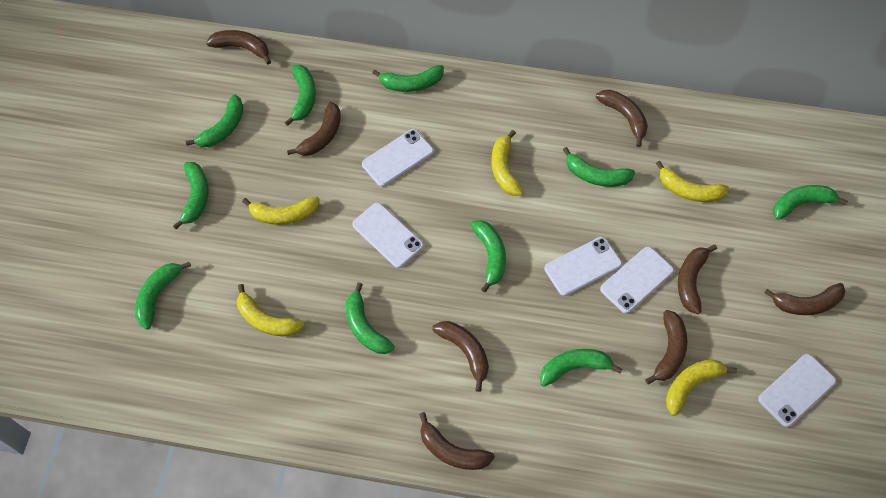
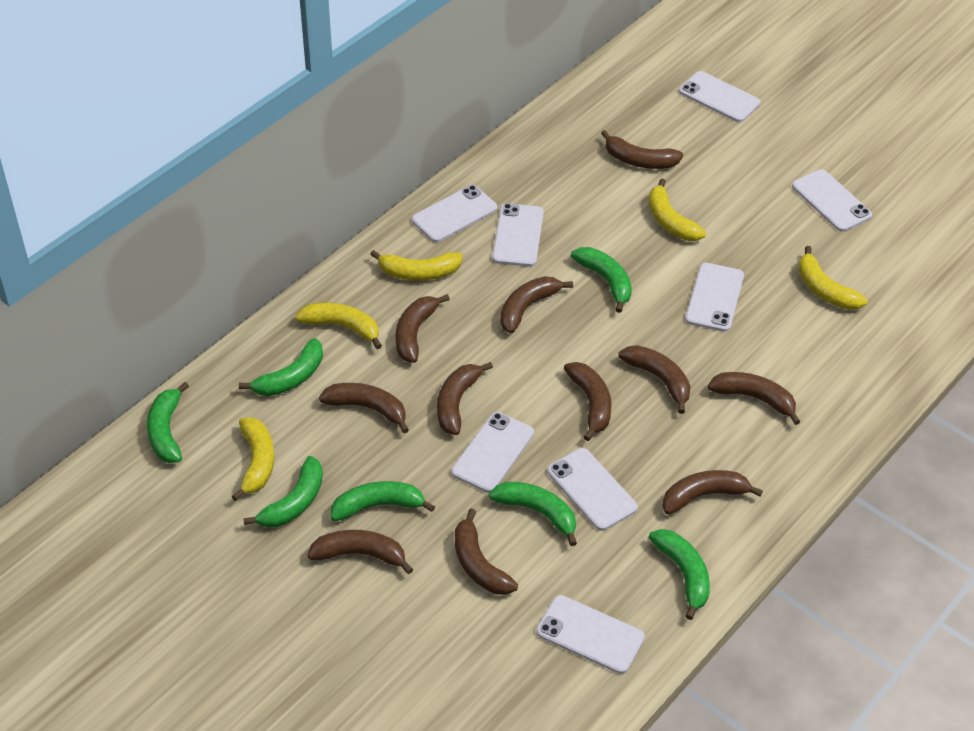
brown banana: 8 -> 11
green banana: 10 -> 7
white phone: 5 -> 8

